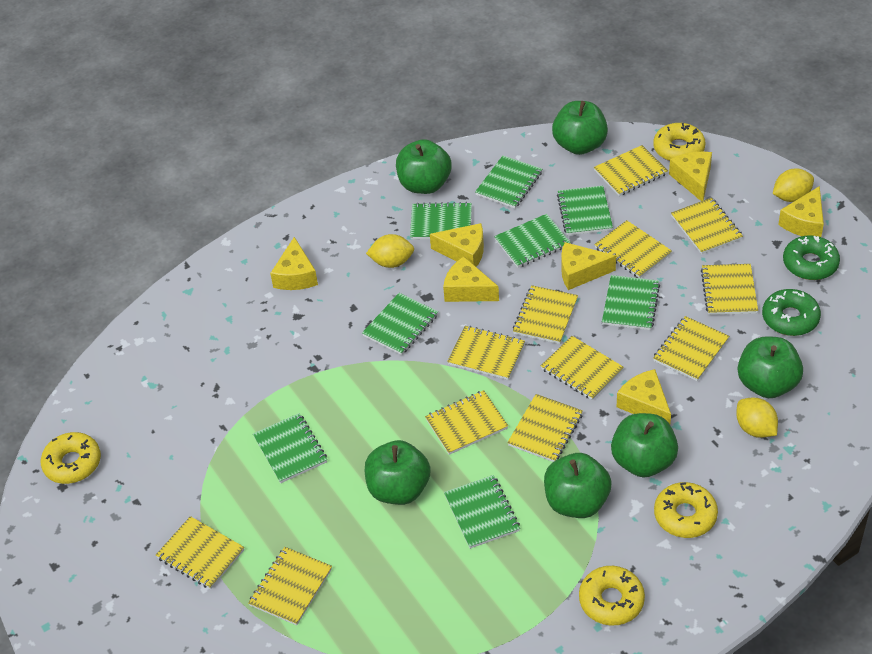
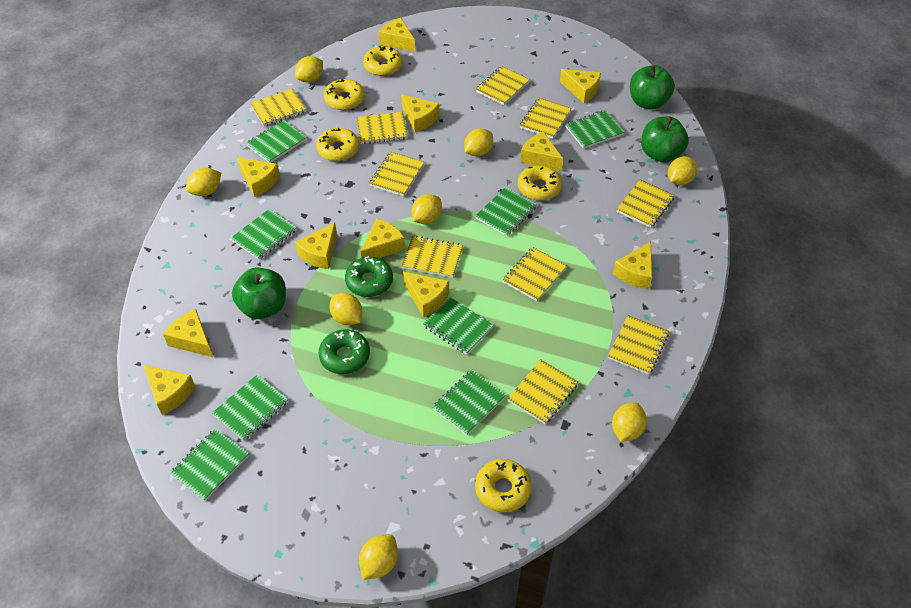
green apple: 6 -> 3
yellow cheese: 7 -> 11
yellow donut: 4 -> 5
yellow lemon: 3 -> 8
yellow notebook: 12 -> 10

